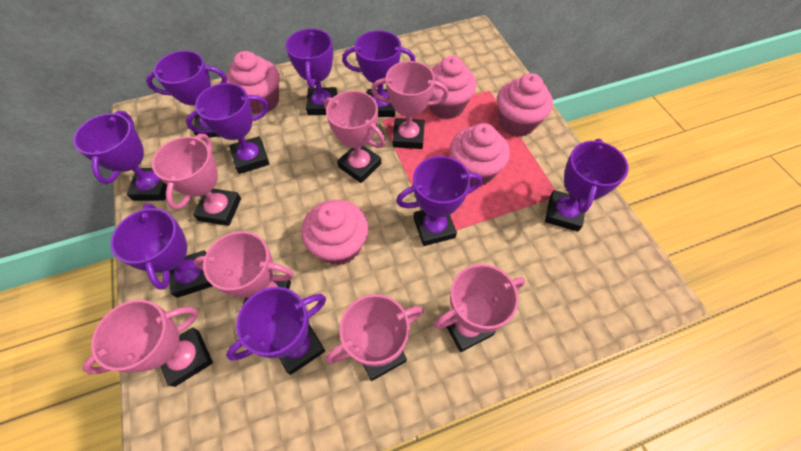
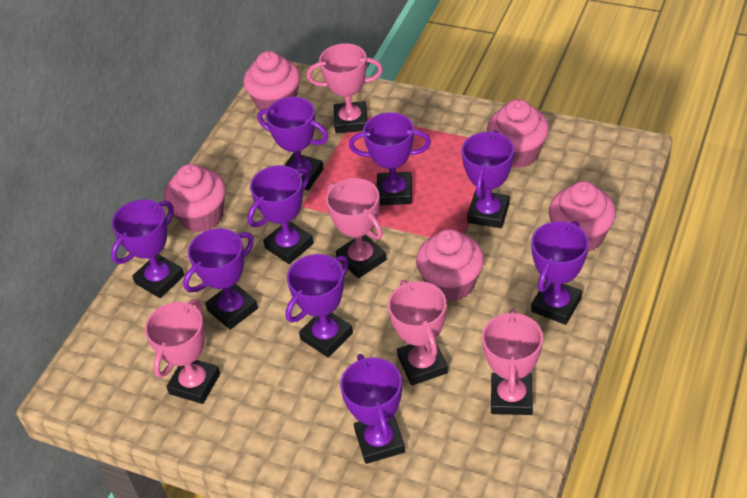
pink trophy: 7 -> 5

